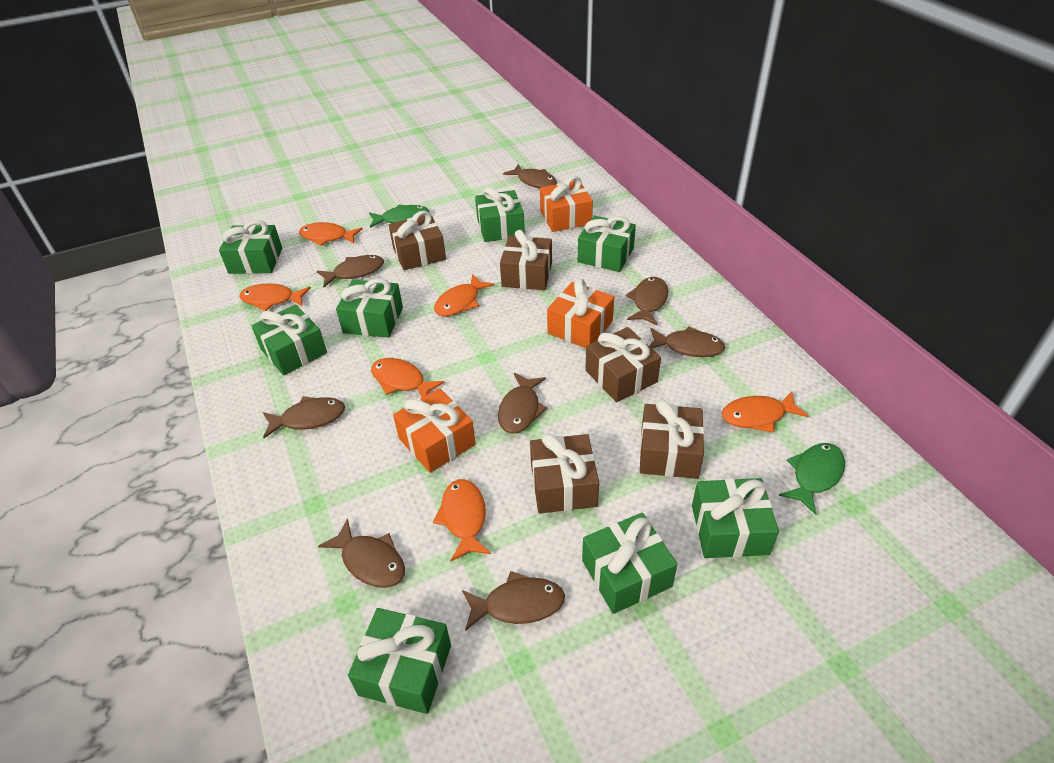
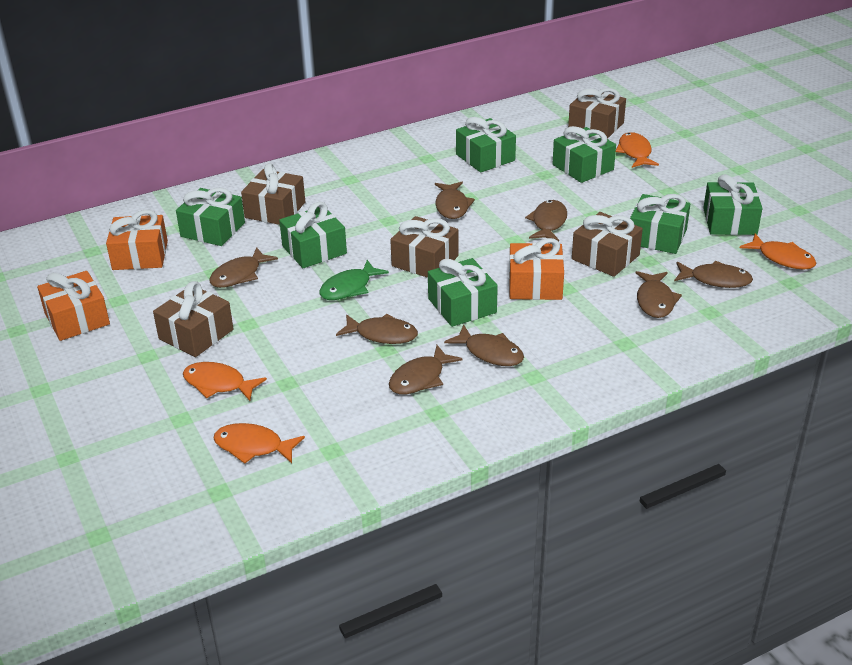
green fish: 2 -> 1
green gift: 8 -> 7
orange fish: 6 -> 4

